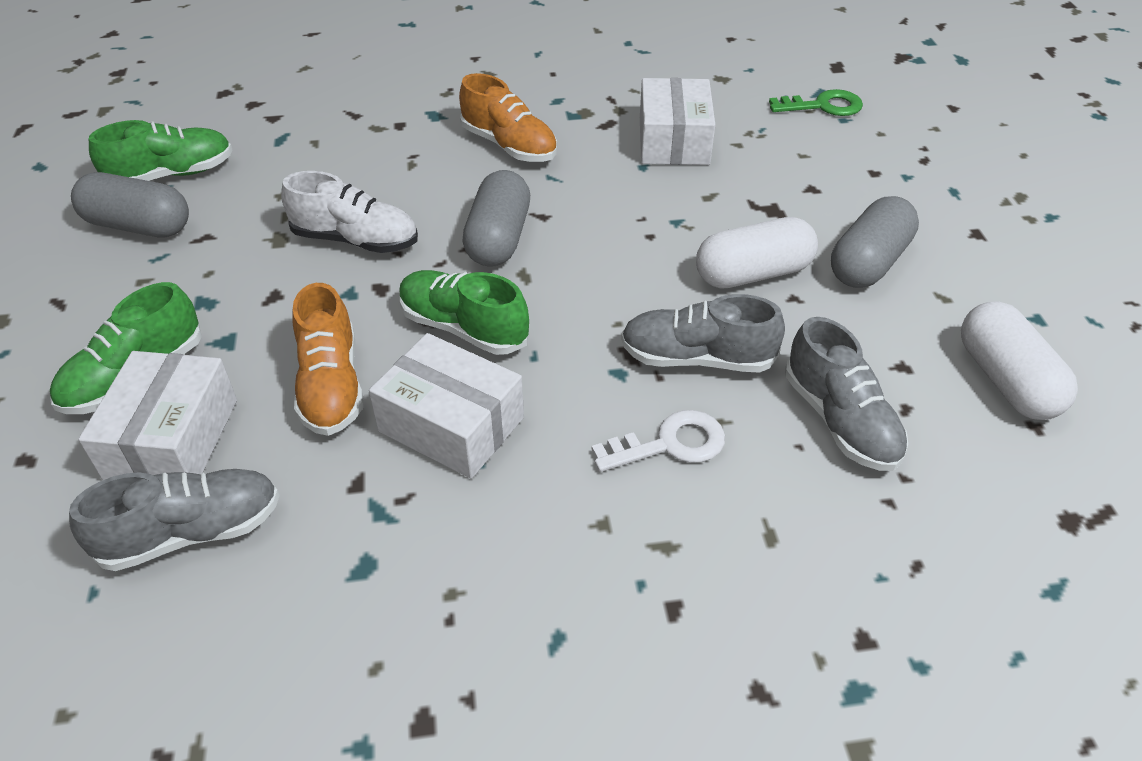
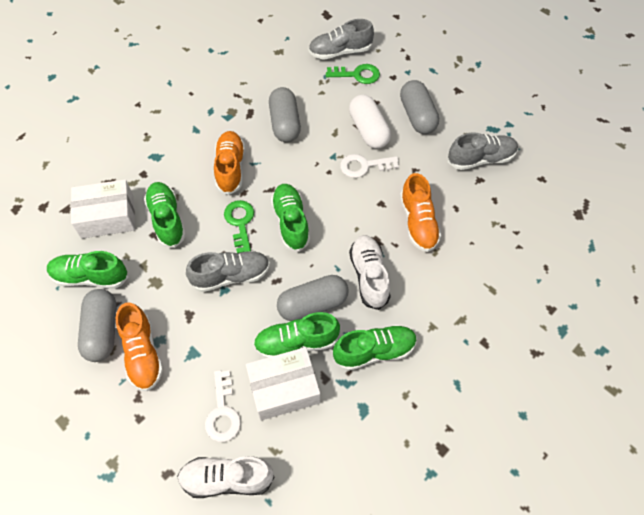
green key: 1 -> 2
green shoe: 3 -> 5
grey capsule: 3 -> 4
orange shoe: 2 -> 3
white box: 3 -> 2
white capsule: 2 -> 1
white key: 1 -> 2
white shoe: 1 -> 2

